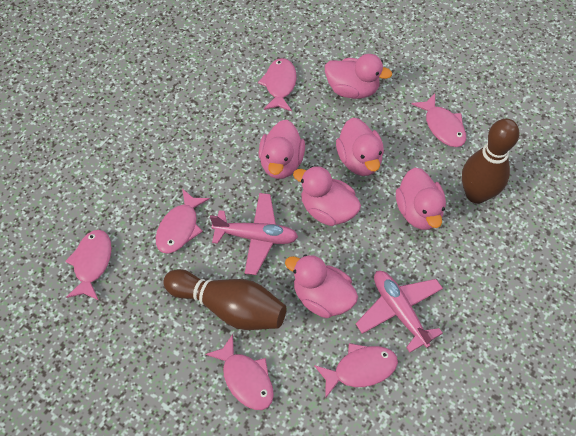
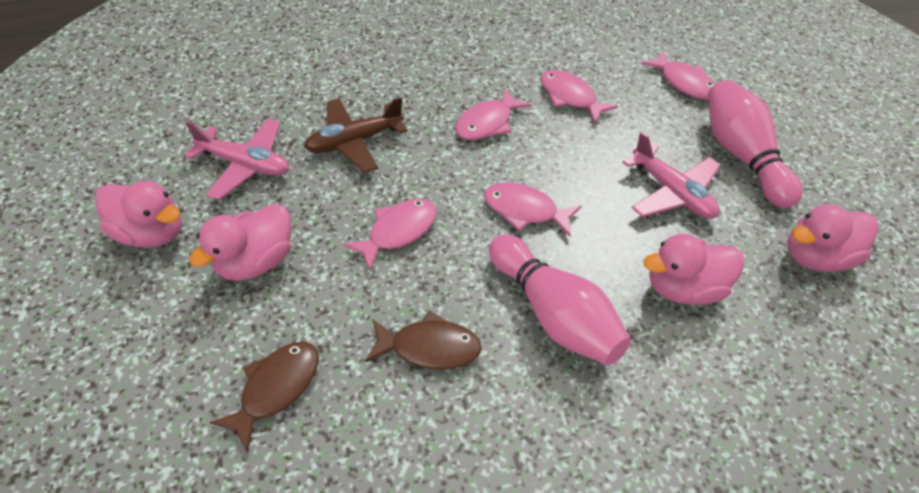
brown bowling pin: 2 -> 0
brown fish: 0 -> 2
brown plane: 0 -> 1
pink bowling pin: 0 -> 2
pink duck: 6 -> 4
pink fish: 6 -> 5

